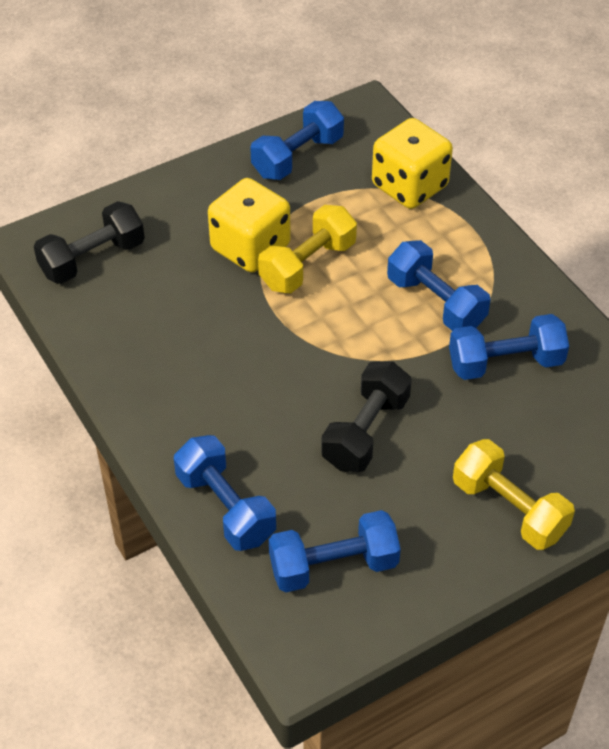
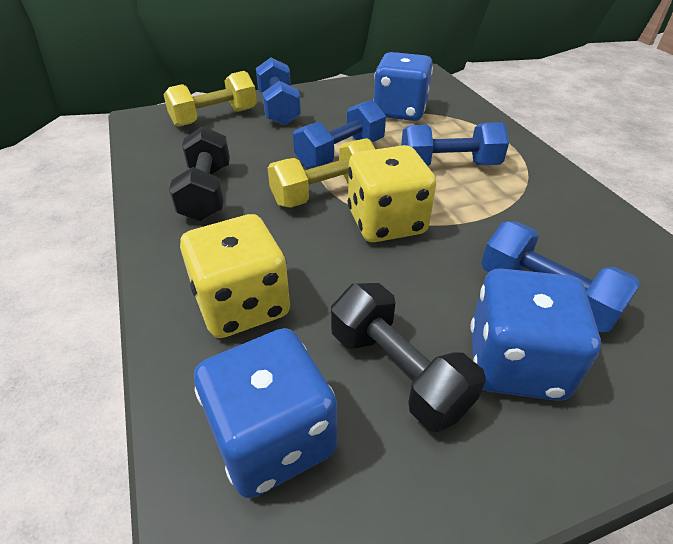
blue dice: 0 -> 3
blue dumbbell: 5 -> 4

